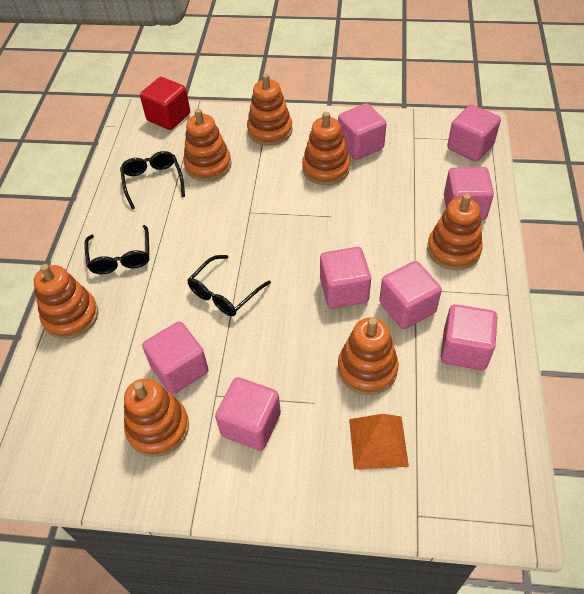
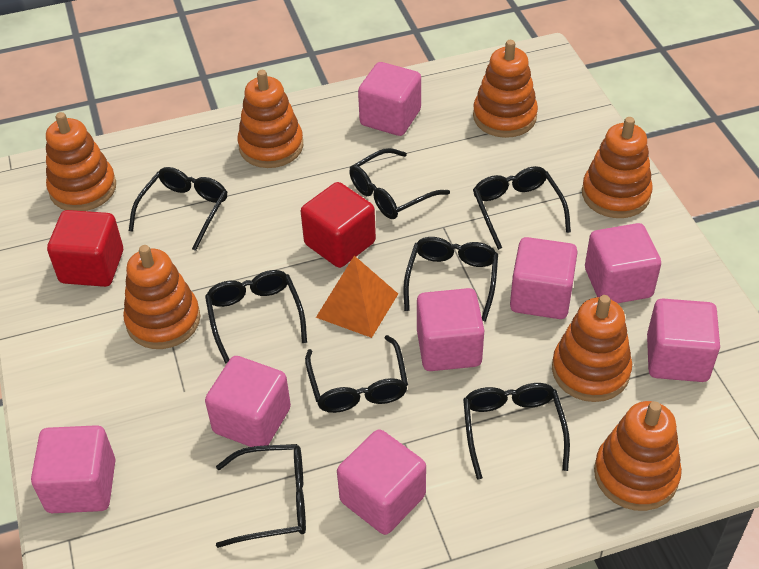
black glasses: 3 -> 8
red cube: 1 -> 2

